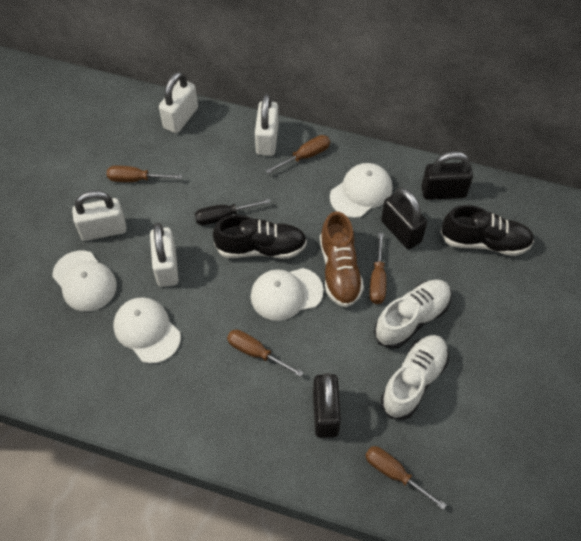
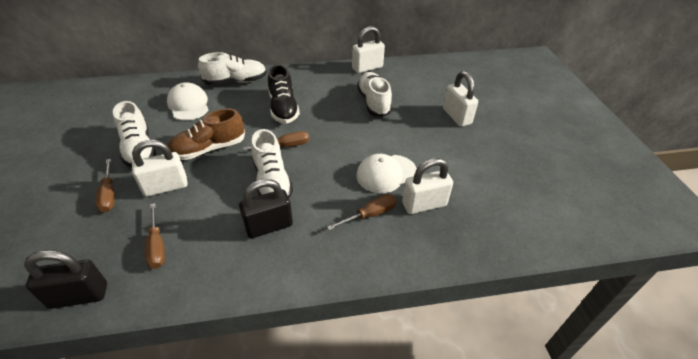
black padlock: 3 -> 2
black screwdriver: 1 -> 0
black shoe: 2 -> 1
brown screwdriver: 5 -> 4
white cap: 4 -> 2
white shoe: 2 -> 4

